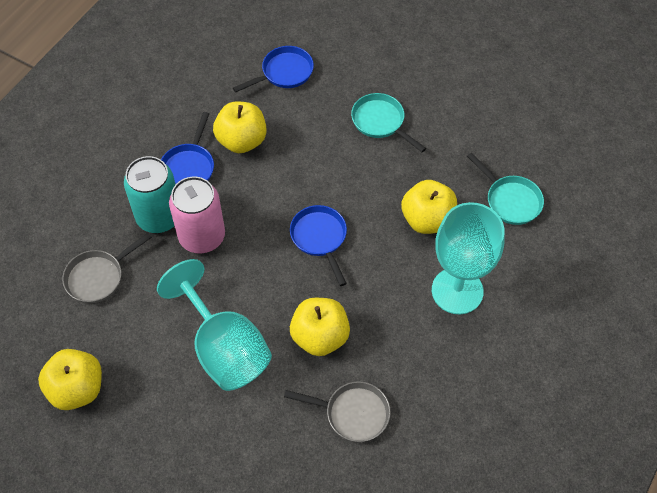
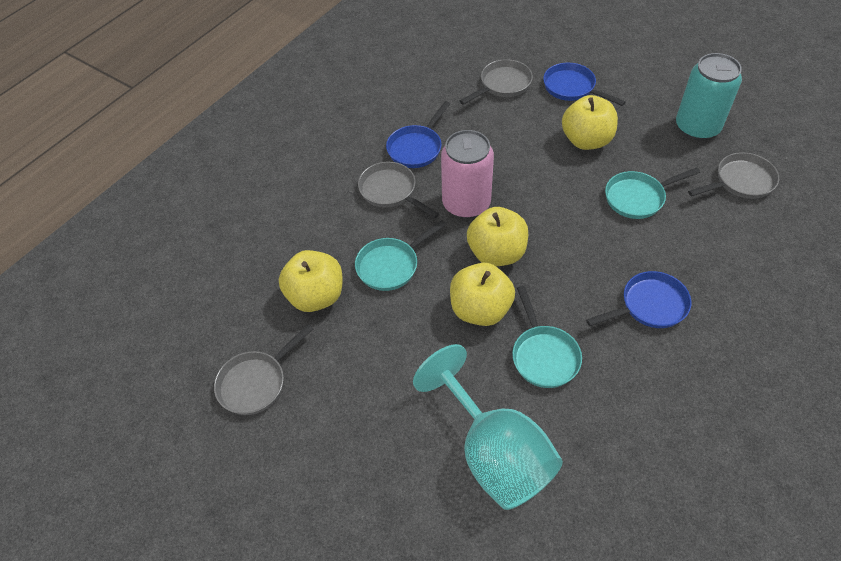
grey pan: 2 -> 4
turquoise goblet: 2 -> 1
turquoise pan: 2 -> 3

